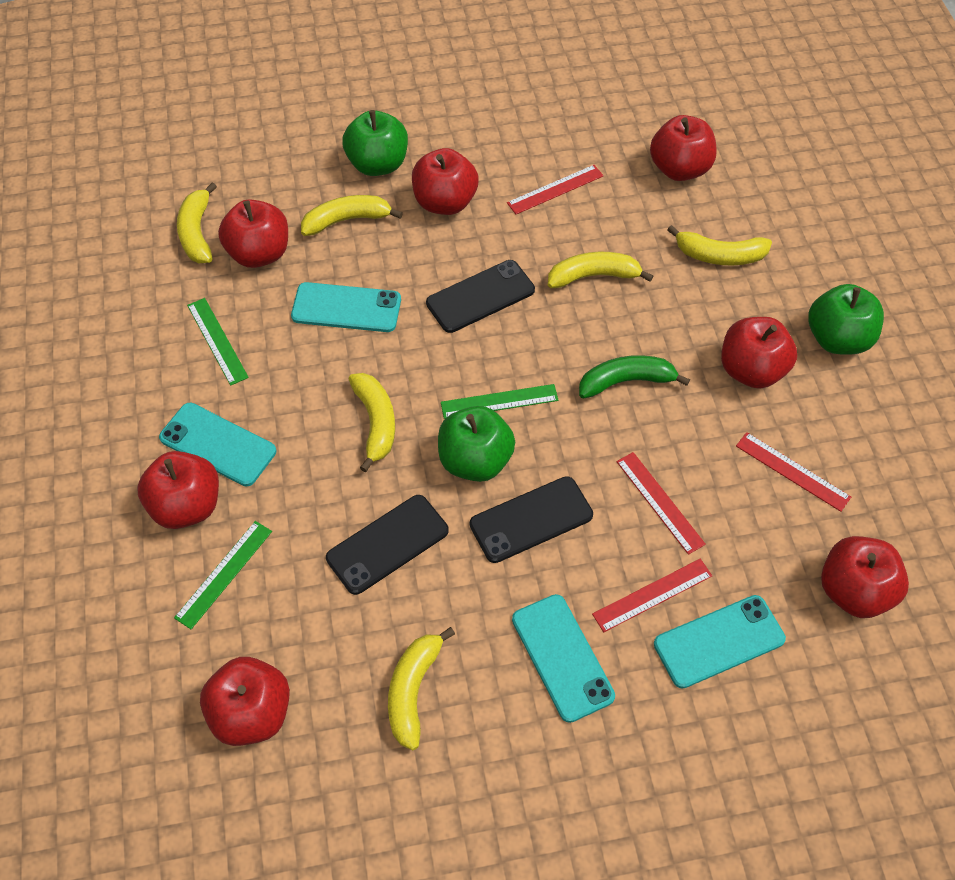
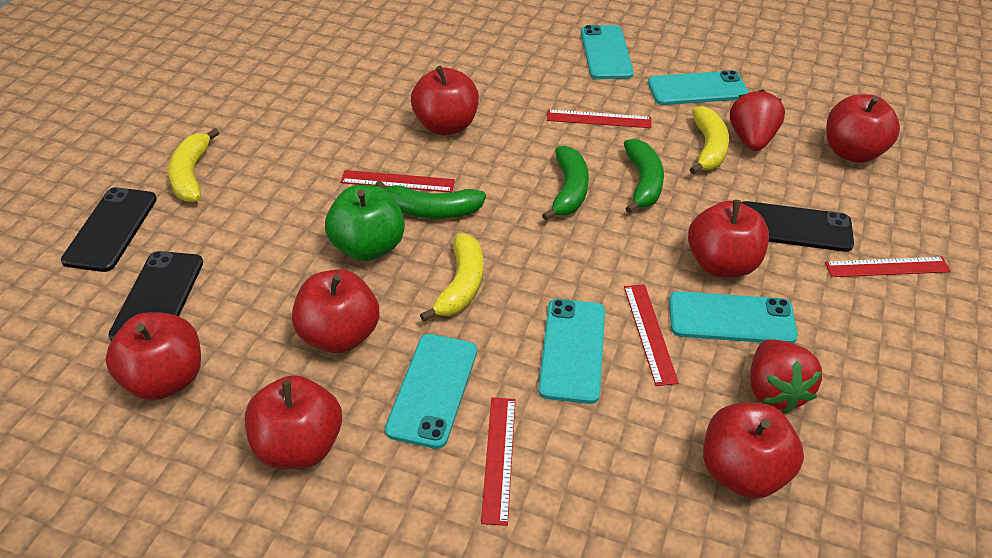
green apple: 3 -> 1
green banana: 1 -> 3
green ruler: 3 -> 0
red ruler: 4 -> 5
red strawberry: 0 -> 2
turquoise phone: 4 -> 5
yellow banana: 6 -> 3

